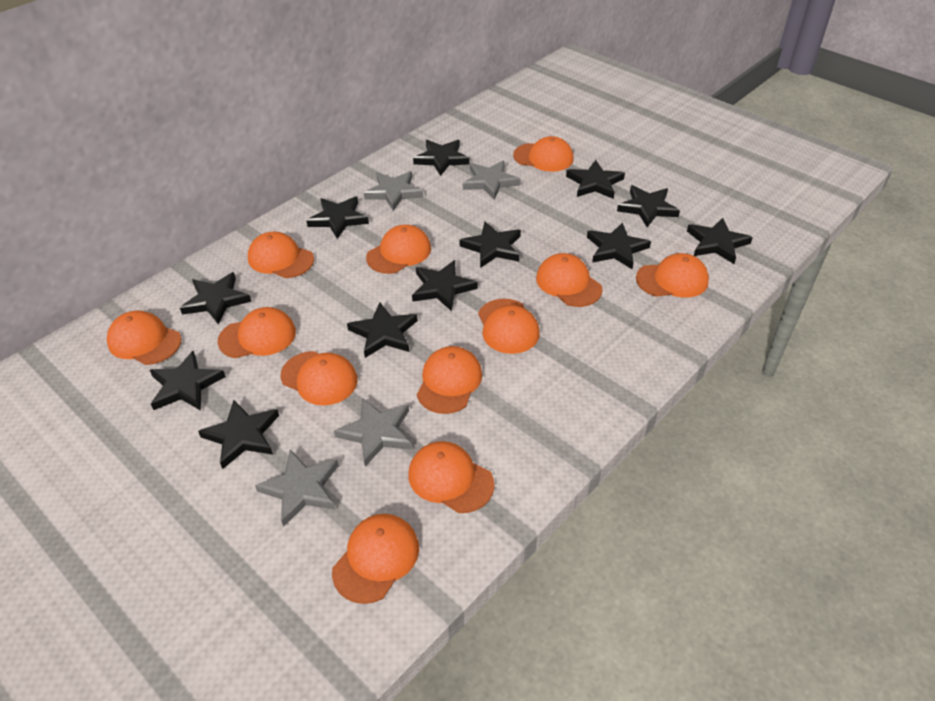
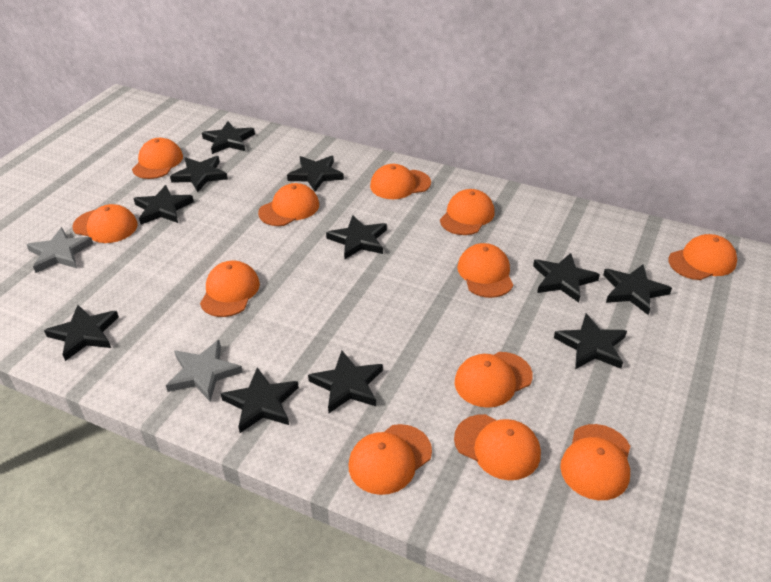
black star: 12 -> 11
grey star: 4 -> 2

